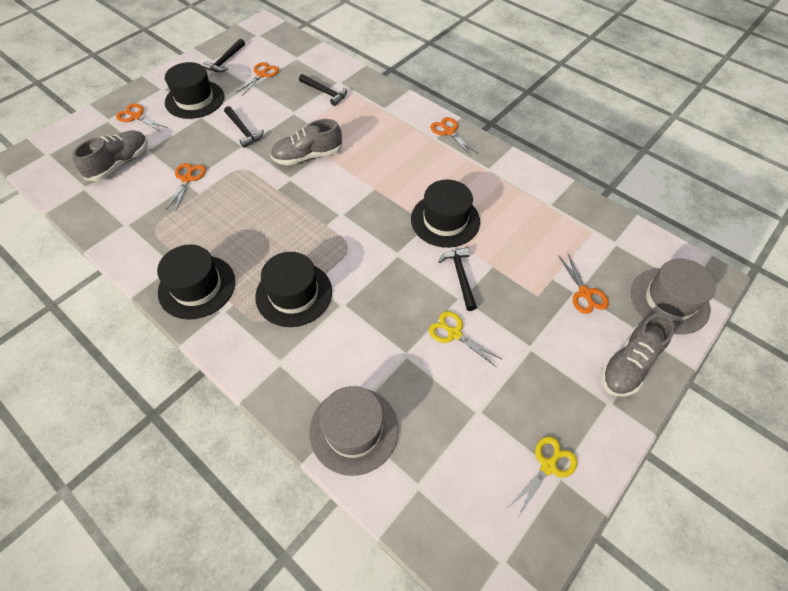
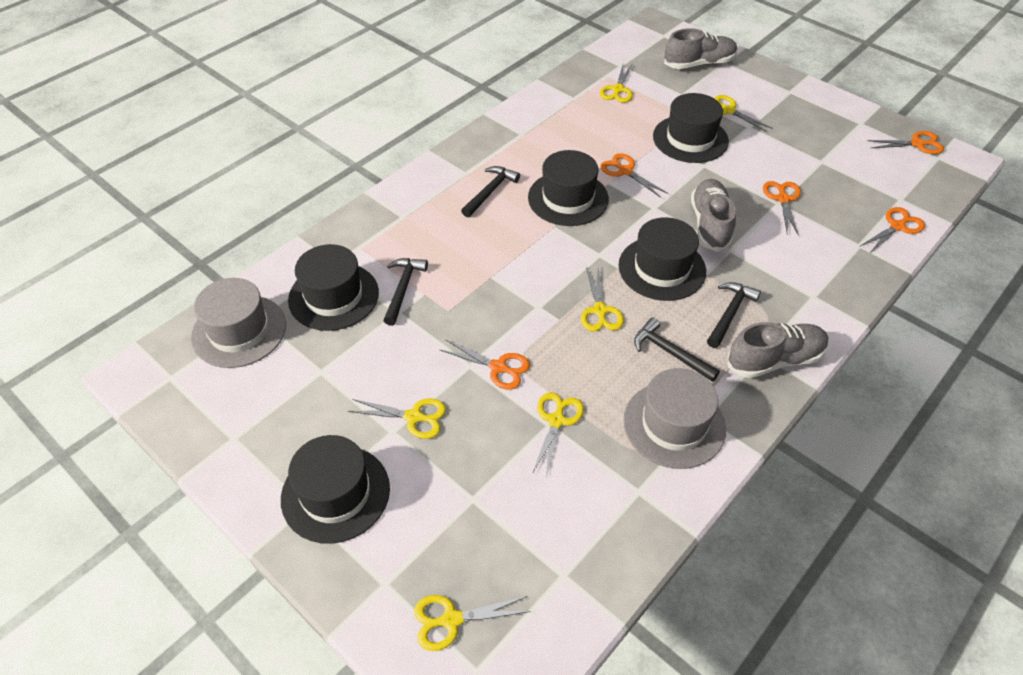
black hat: 4 -> 5
yellow scissors: 2 -> 6

